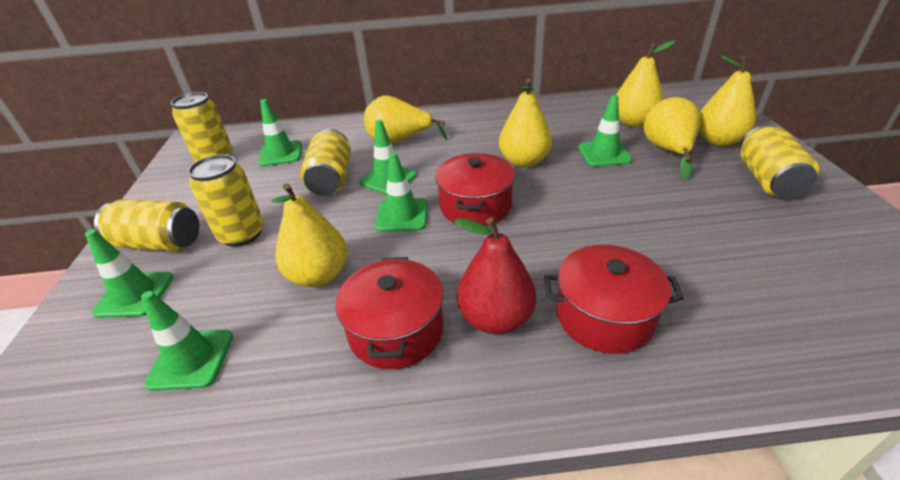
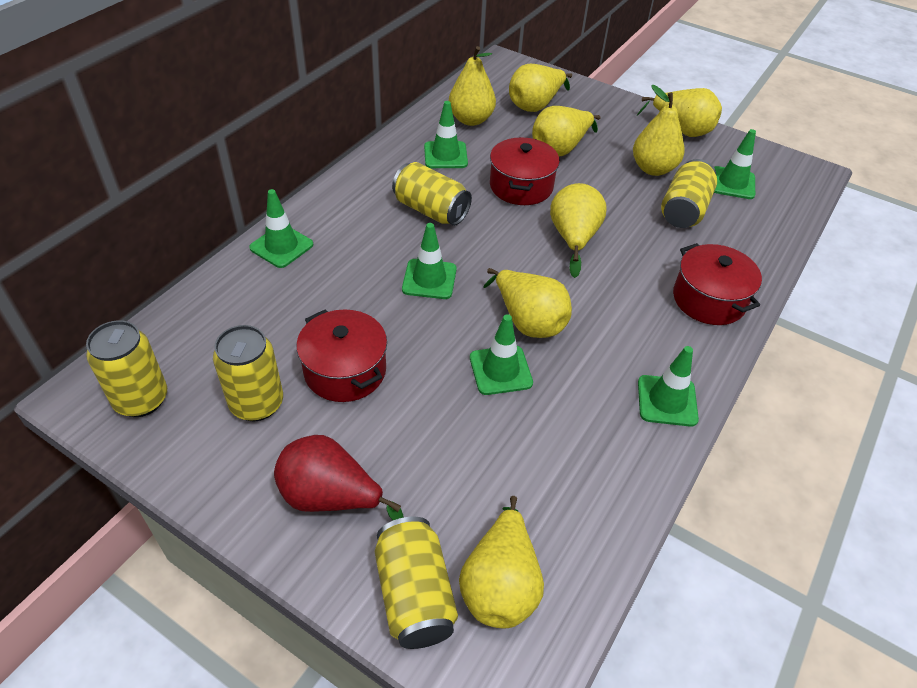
yellow pear: 6 -> 8

